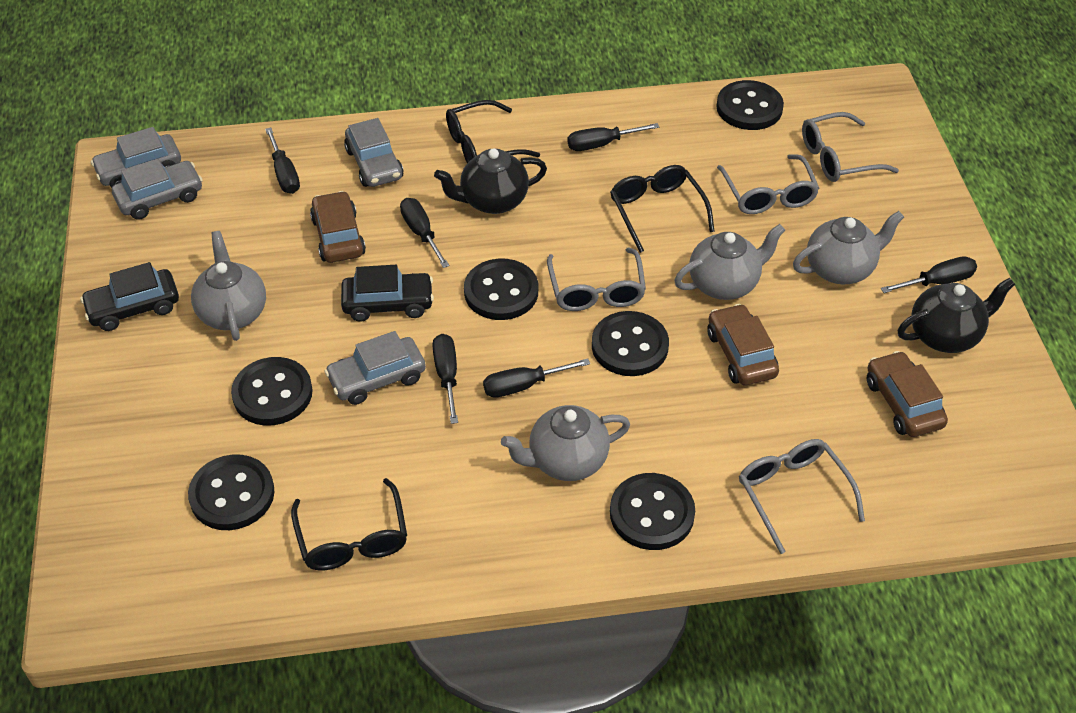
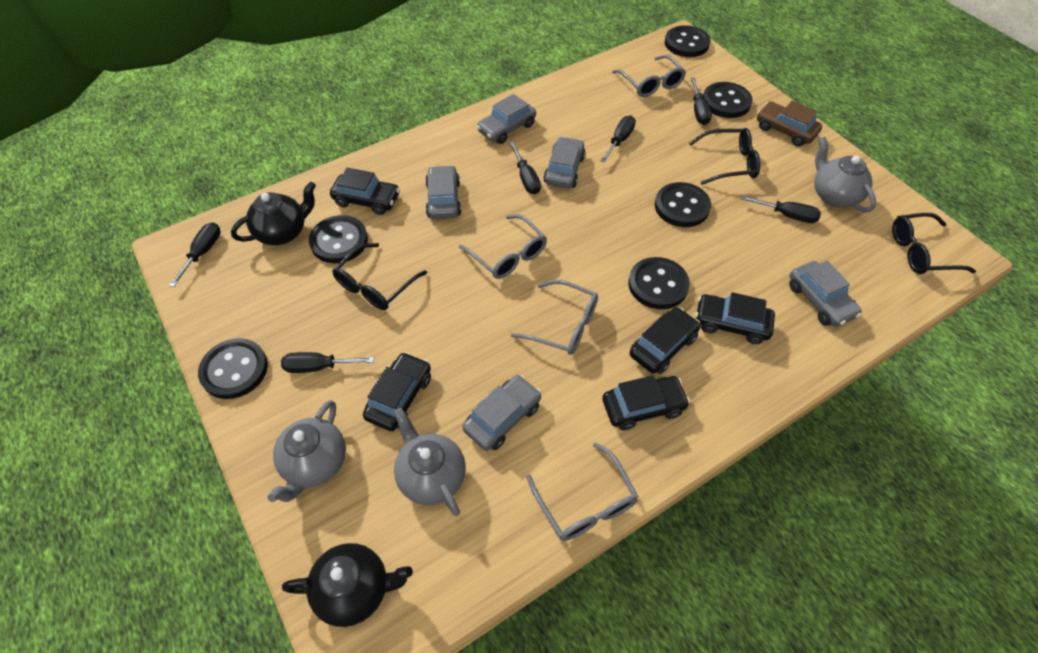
black car: 2 -> 5
brown car: 3 -> 1
grey car: 4 -> 5
grey teapot: 4 -> 3

